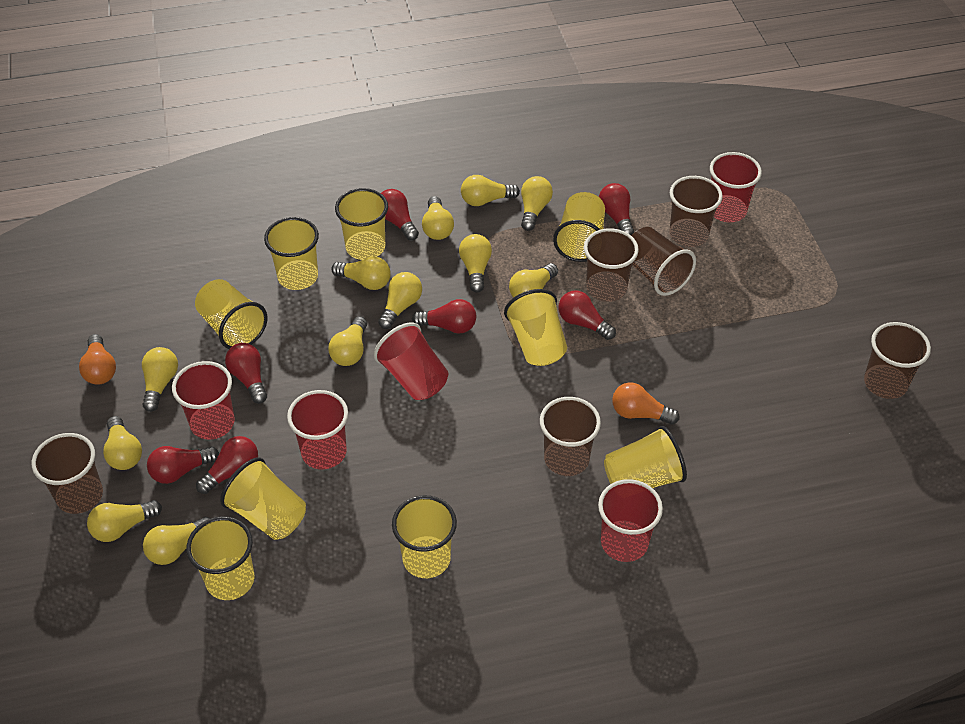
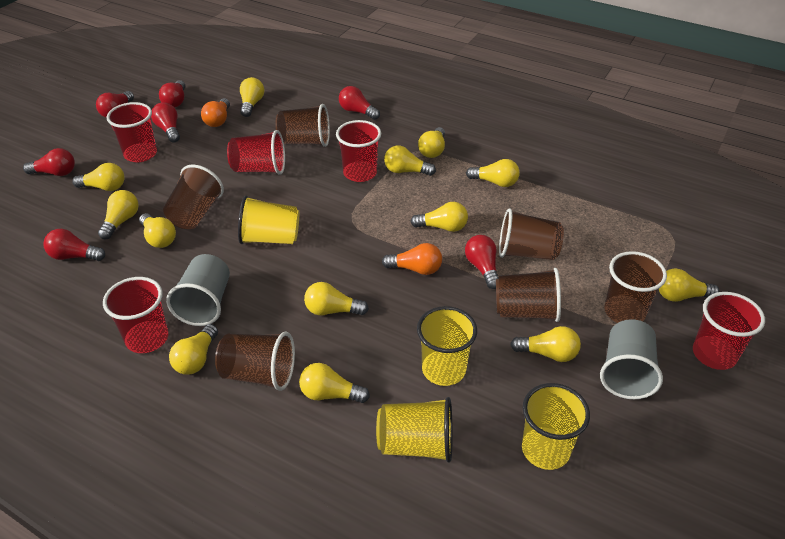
grey cup: 0 -> 2
yellow cup: 9 -> 4
yellow light bulb: 12 -> 13

